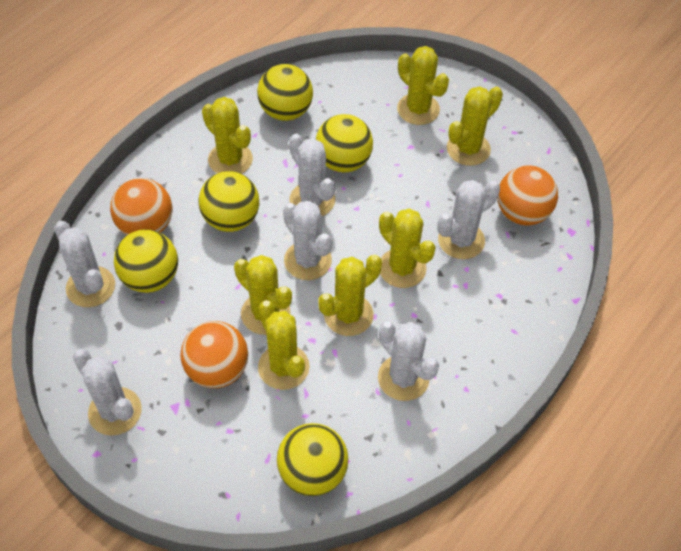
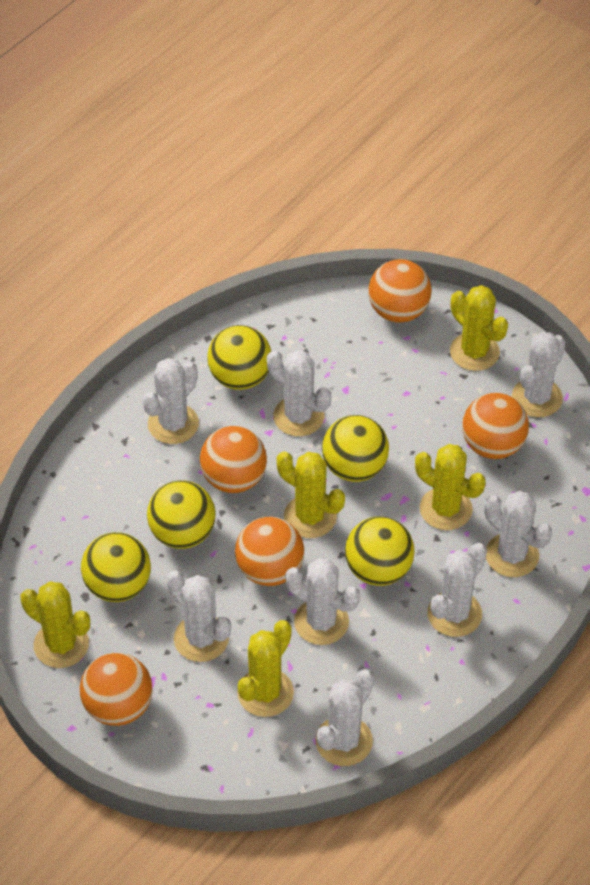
orange ball: 3 -> 5
white cactus: 6 -> 8
yellow cactus: 7 -> 5

